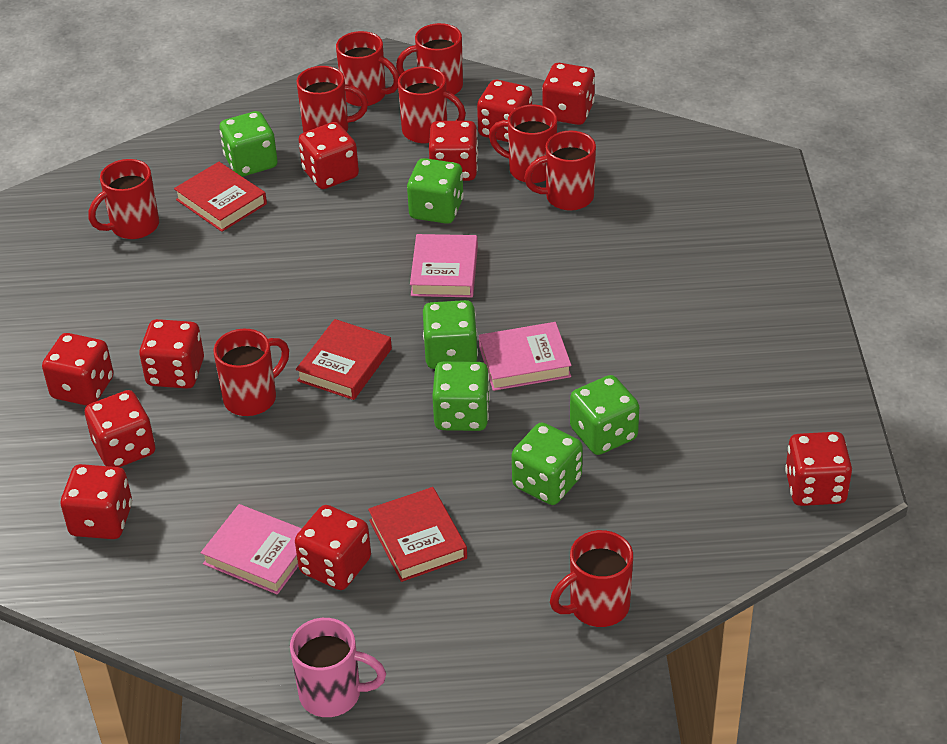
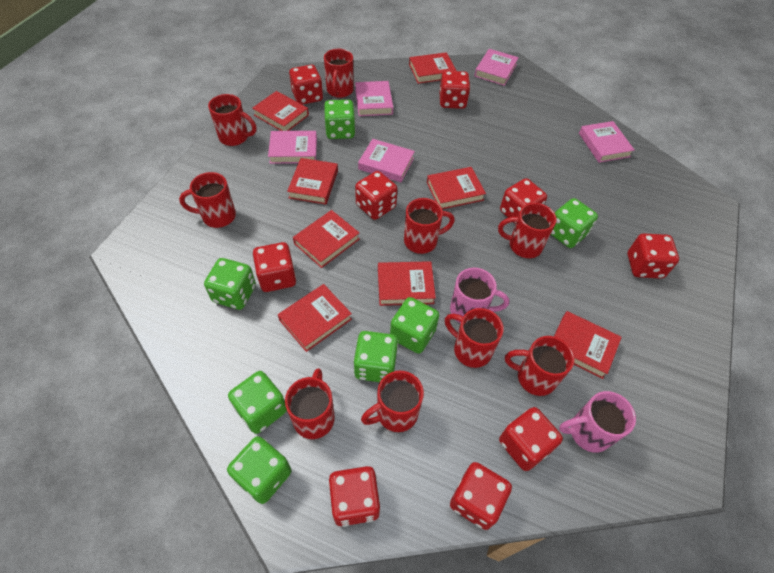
green dice: 6 -> 7
pink book: 3 -> 5
pink mug: 1 -> 2
red book: 3 -> 8
red dice: 10 -> 9

